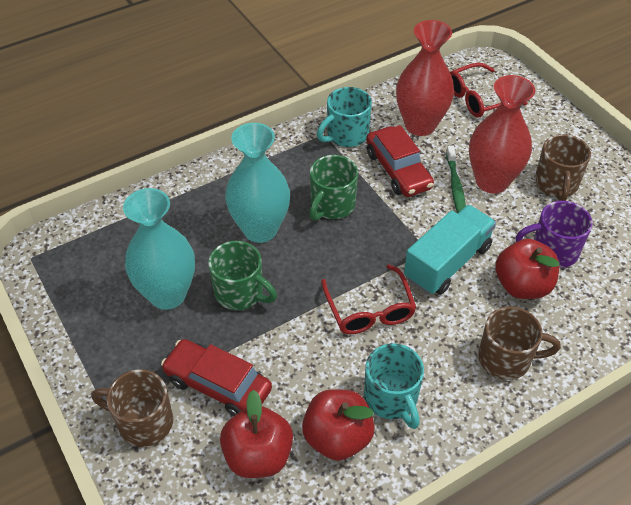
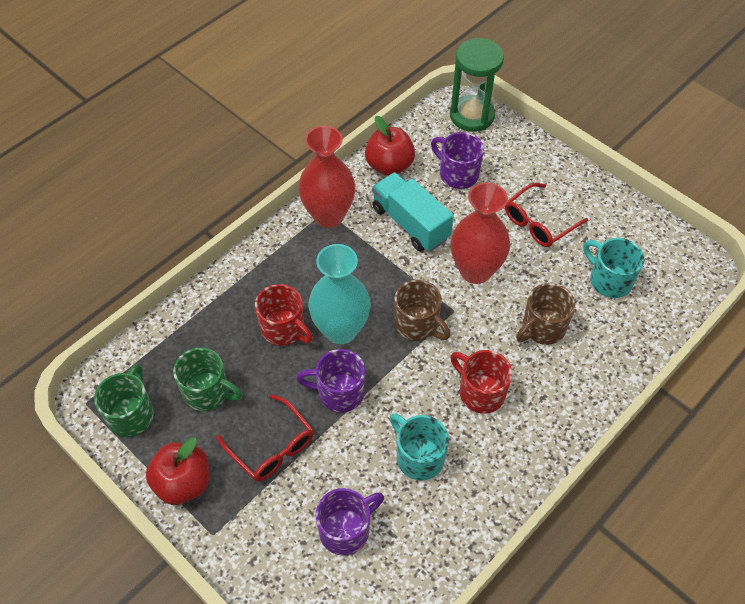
brown mug: 3 -> 2
green hourglass: 0 -> 1
green toothbrush: 1 -> 0
purple mug: 1 -> 3
red apple: 3 -> 2
red car: 2 -> 0
red mug: 0 -> 2
turquoise vase: 2 -> 1

